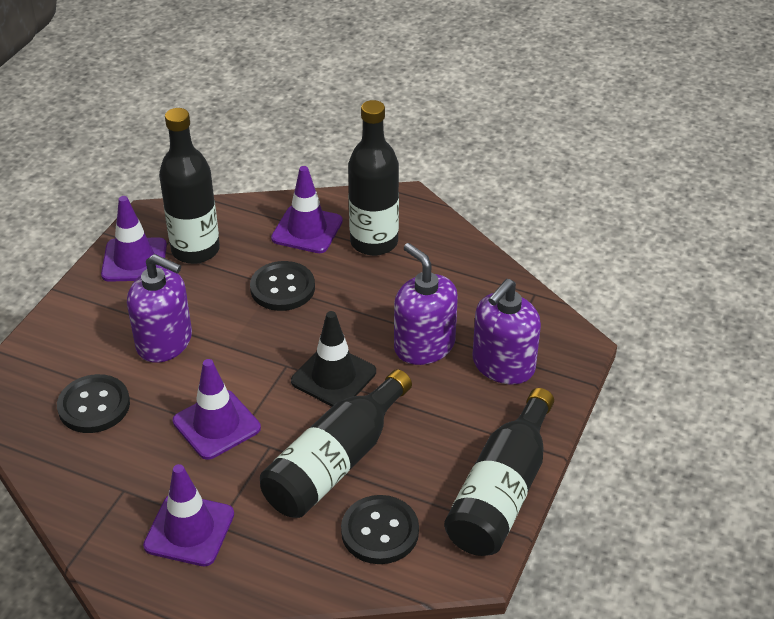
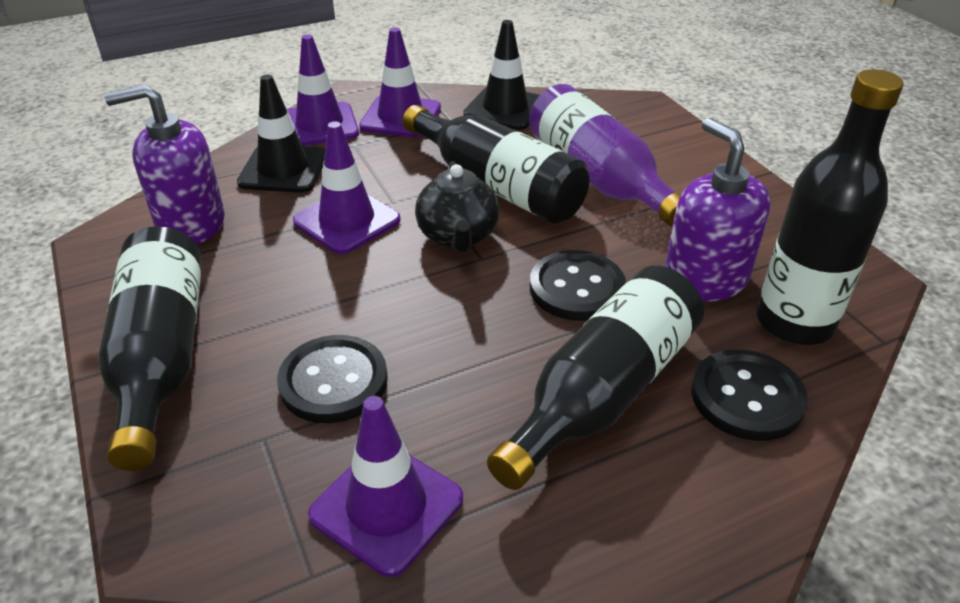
black teapot: 0 -> 1
black traffic cone: 1 -> 2
purple bottle: 0 -> 1
purple soap dispenser: 3 -> 2

